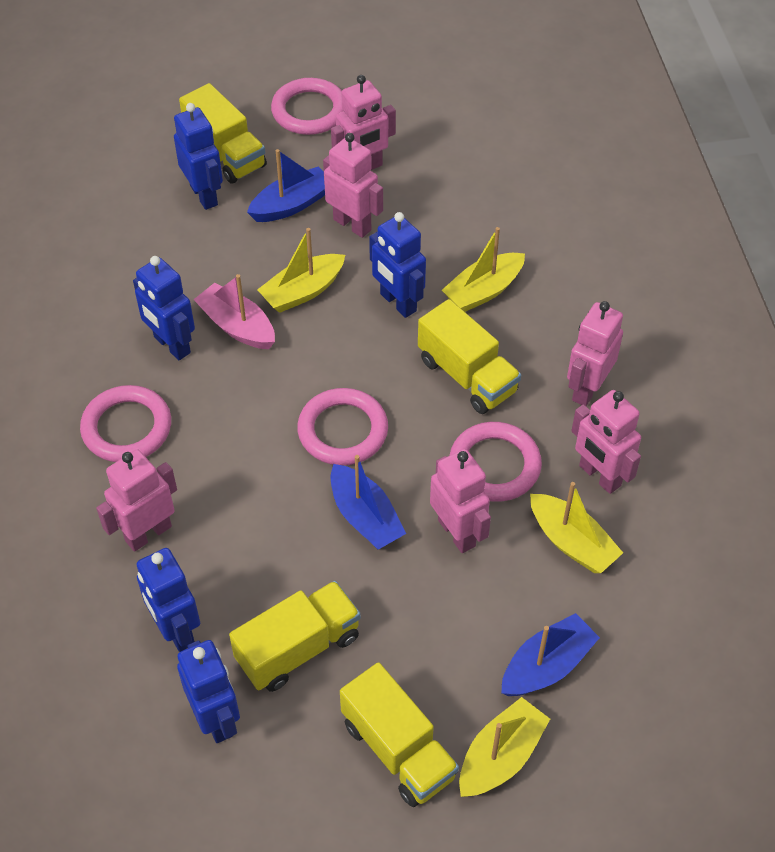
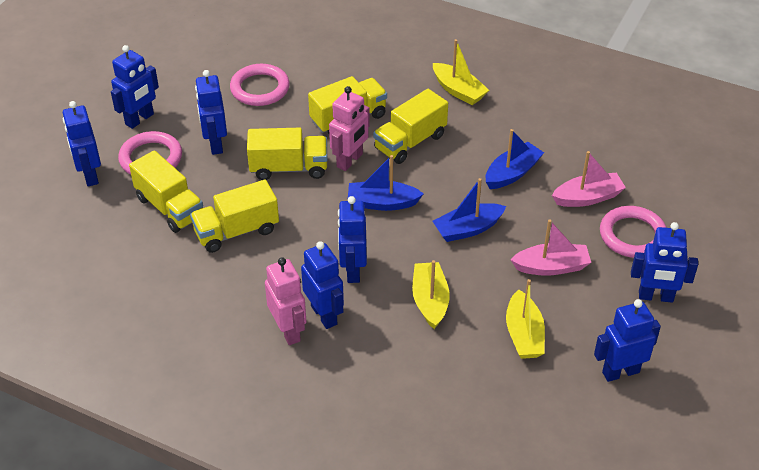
blue robot: 5 -> 7
pink boat: 1 -> 2
pink ring: 4 -> 3
pink robot: 6 -> 2
yellow boat: 4 -> 3
yellow truck: 4 -> 5

